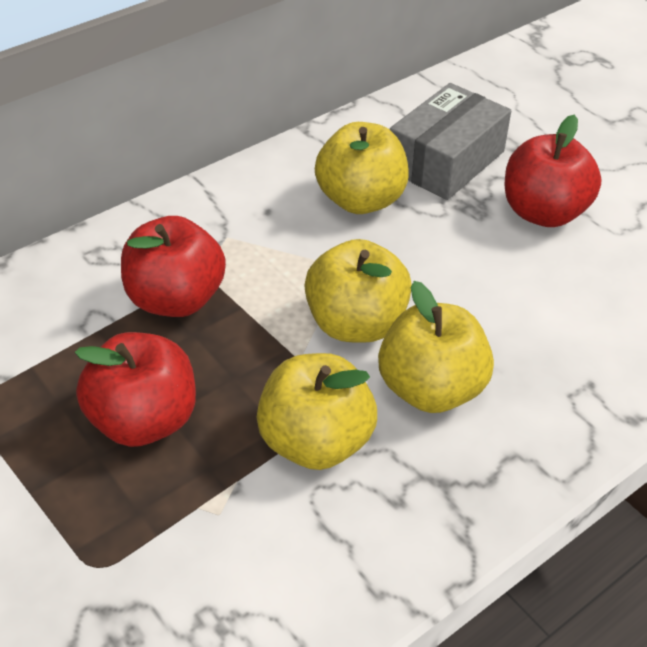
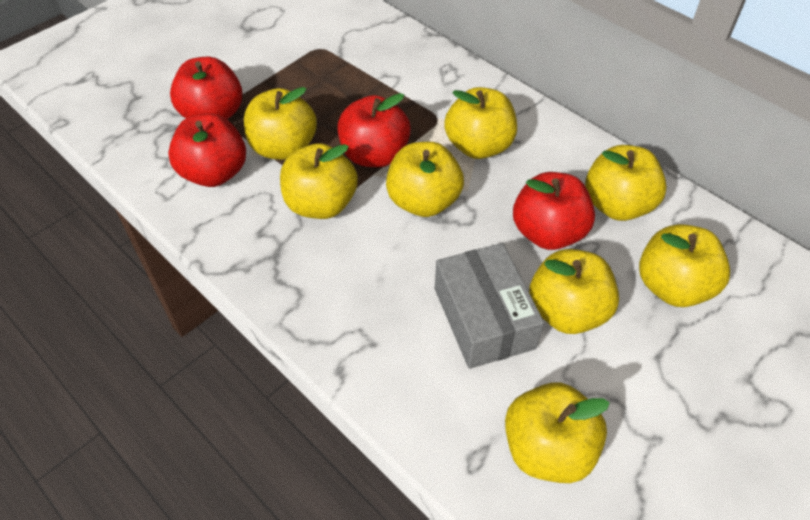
red apple: 3 -> 4
yellow apple: 4 -> 8

